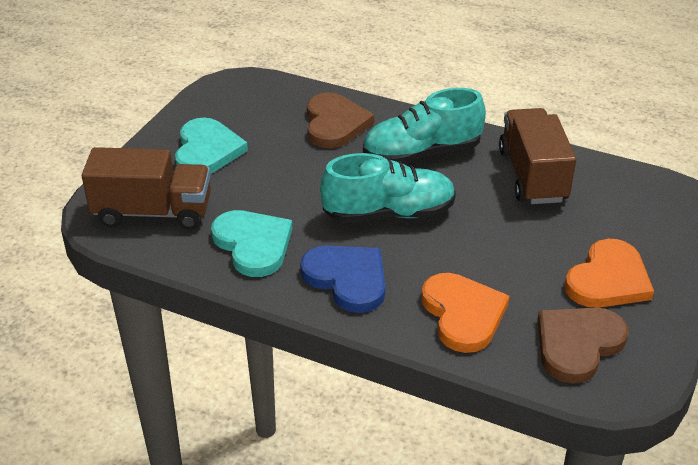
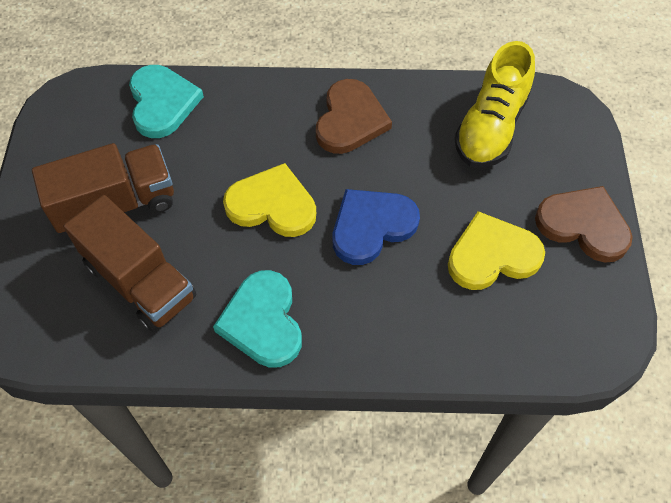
orange heart: 2 -> 0
turquoise shoe: 2 -> 0
yellow heart: 0 -> 2
yellow shoe: 0 -> 1

